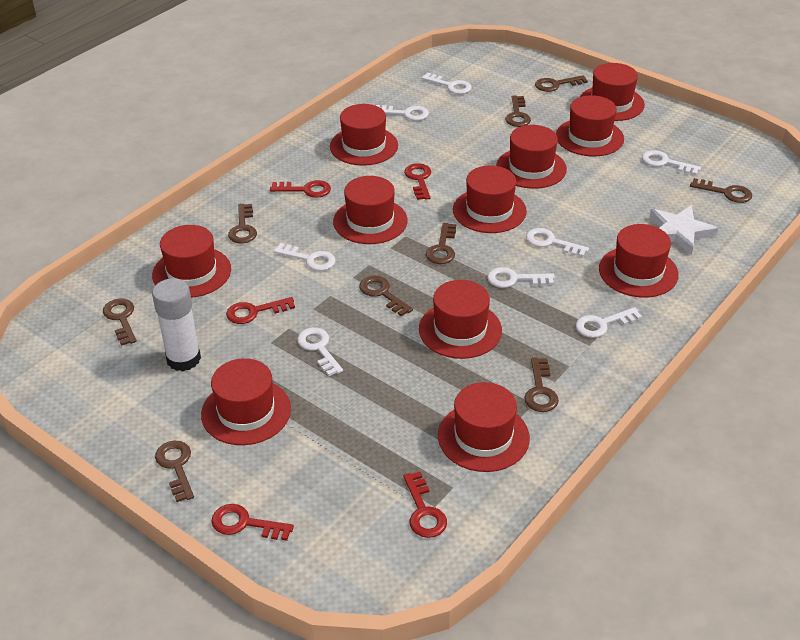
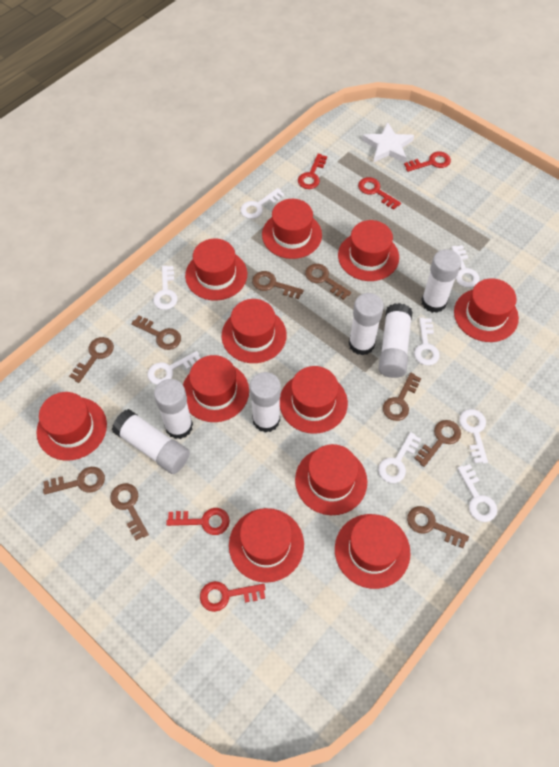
white glue stick: 1 -> 6

